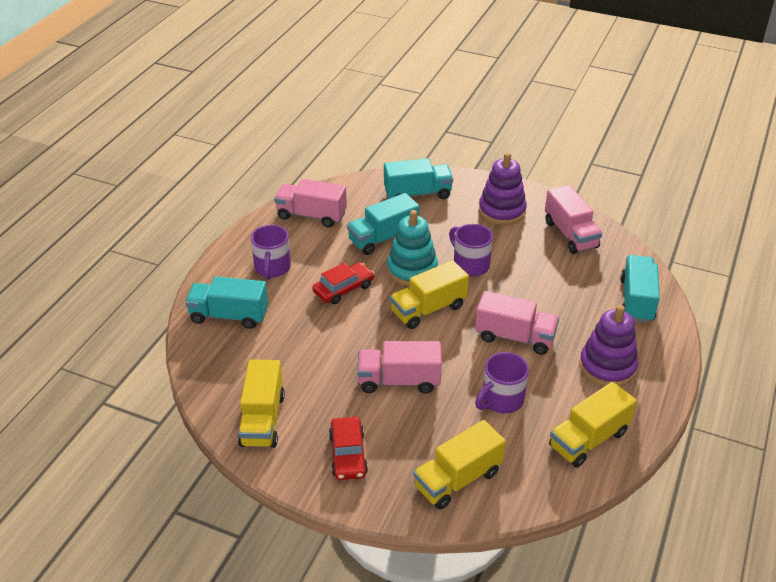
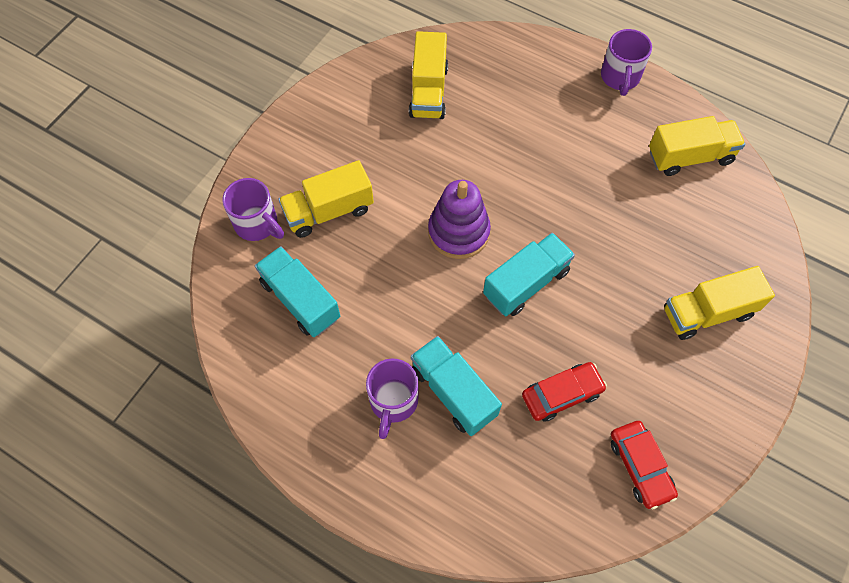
pink truck: 4 -> 0
purple stacking toy: 2 -> 1
turquoise stacking toy: 1 -> 0
turquoise truck: 4 -> 3

